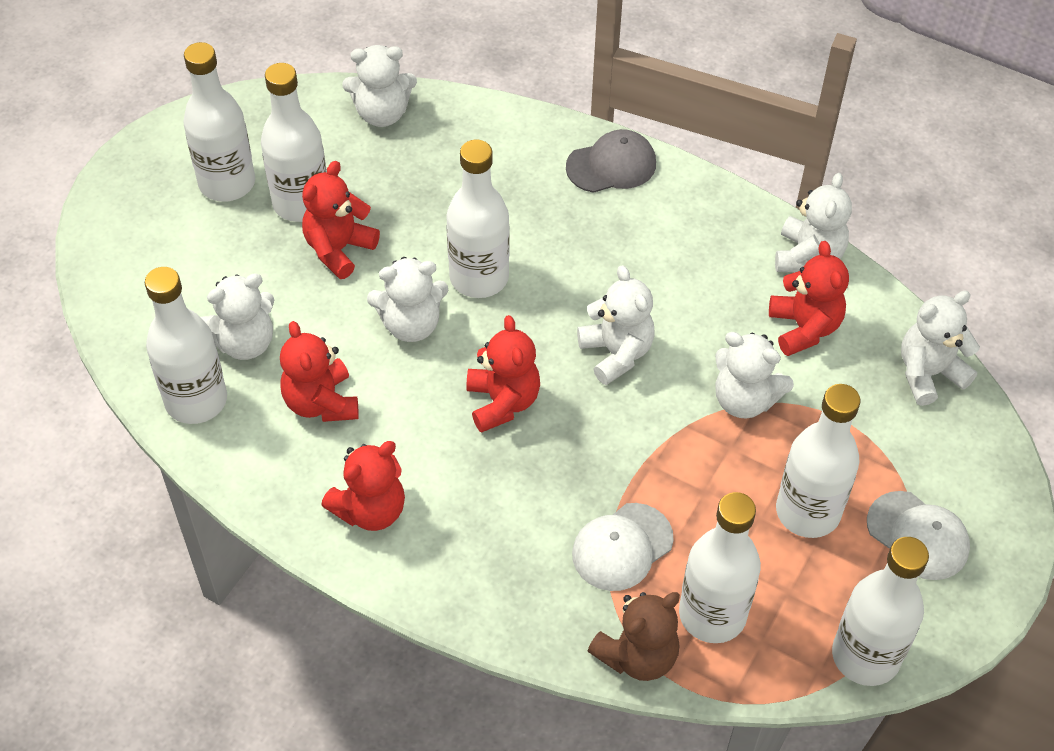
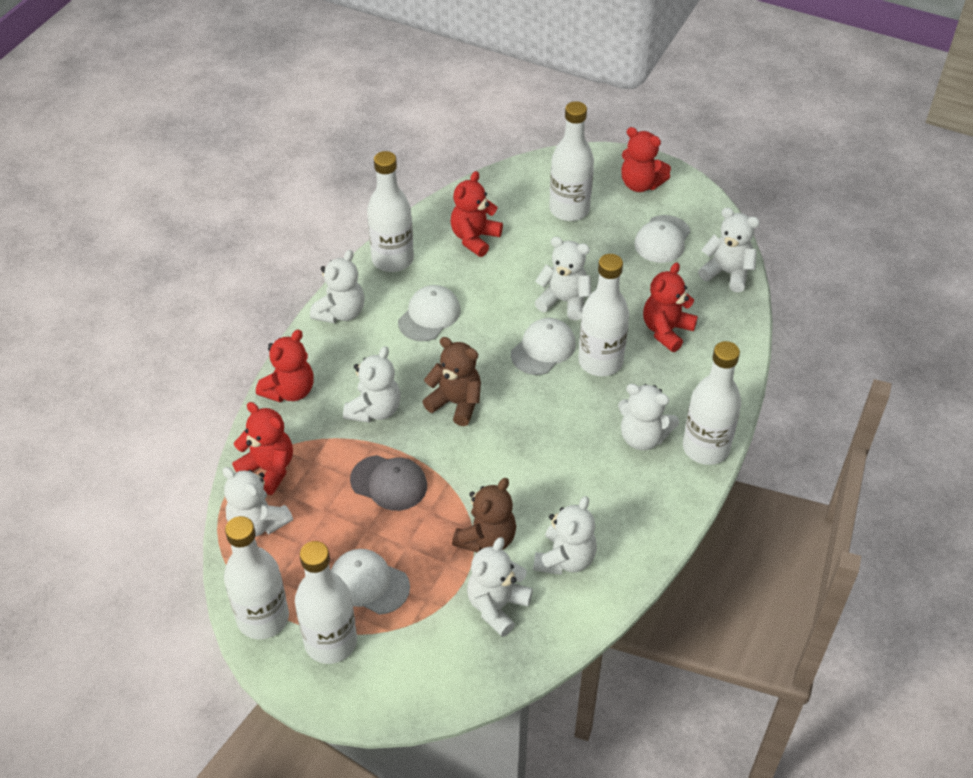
brown teddy bear: 1 -> 2
white bottle: 7 -> 6
white cap: 2 -> 4
white teddy bear: 7 -> 8

